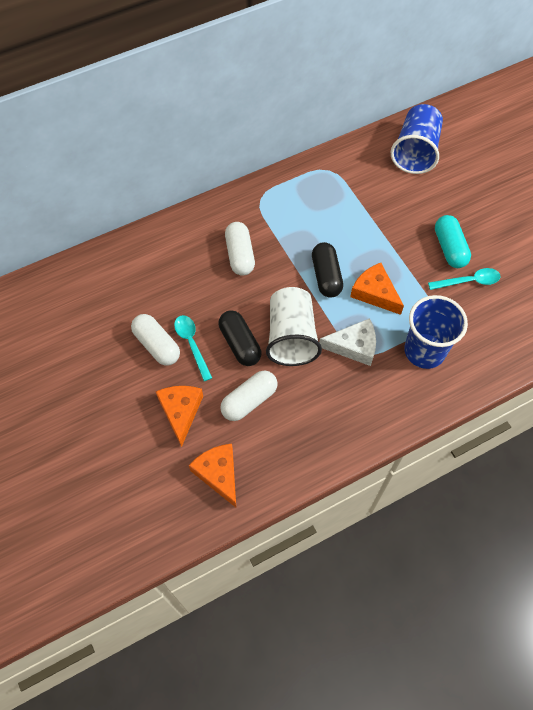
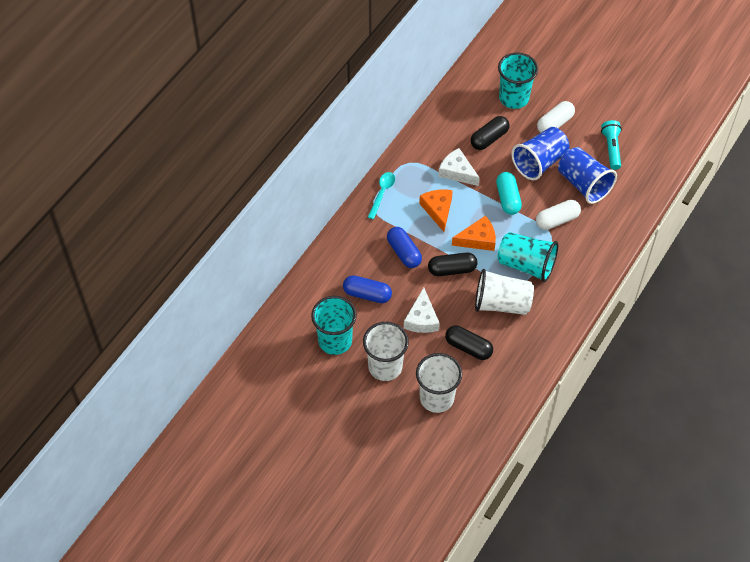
black capsule: 2 -> 3
blue capsule: 0 -> 2
orange cheese: 3 -> 2
turquoise cup: 0 -> 3
turquoise flashlight: 0 -> 1
turquoise spoon: 2 -> 1
white capsule: 3 -> 2
white cheese: 1 -> 2
white cup: 1 -> 3

